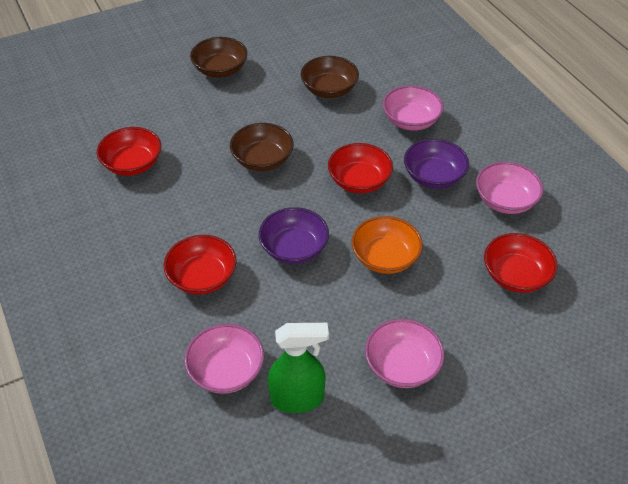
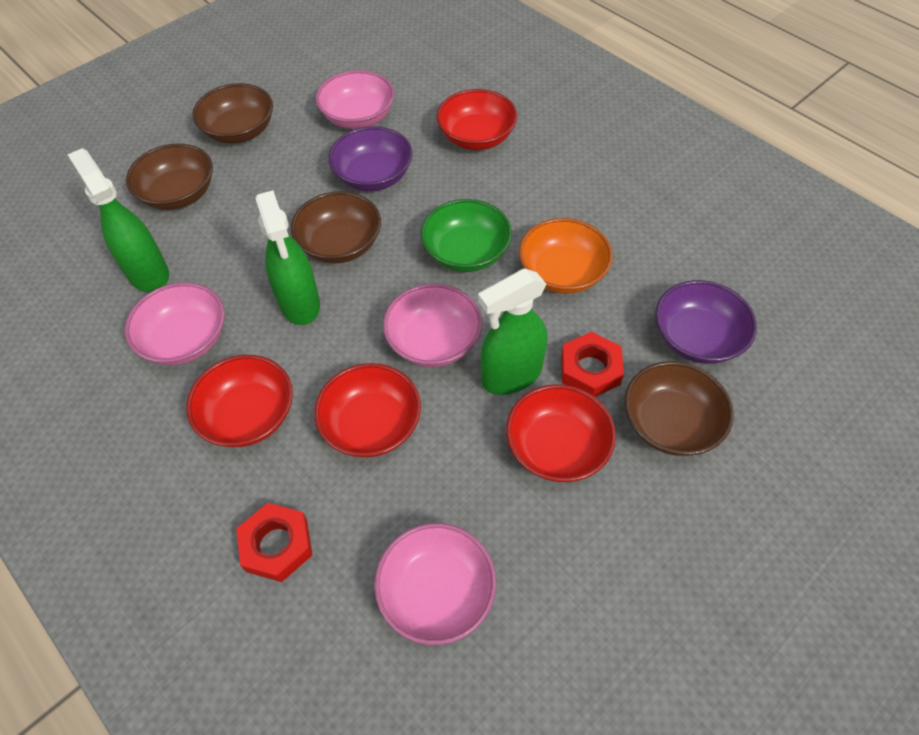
brown bowl: 3 -> 4
green bowl: 0 -> 1
green spray bottle: 1 -> 3
red nut: 0 -> 2

